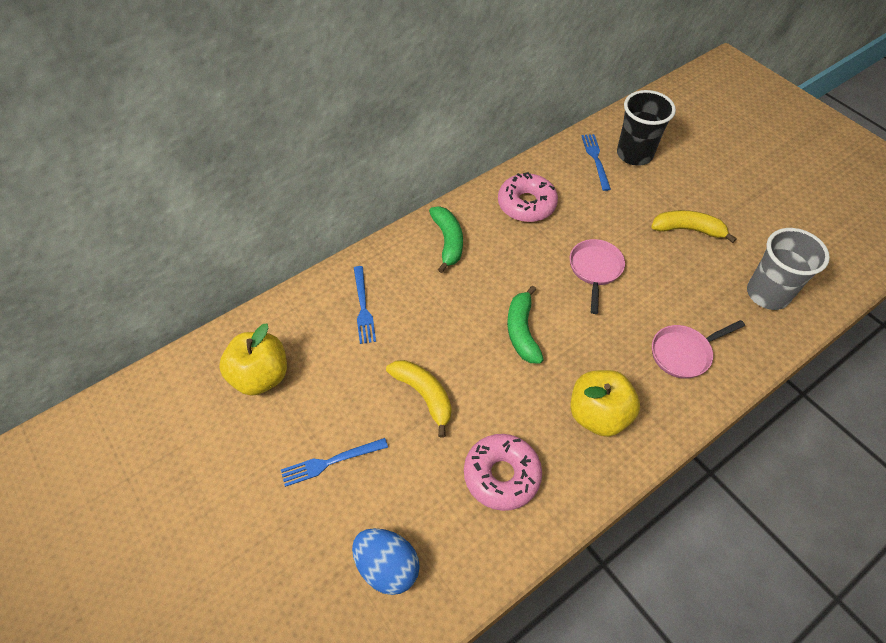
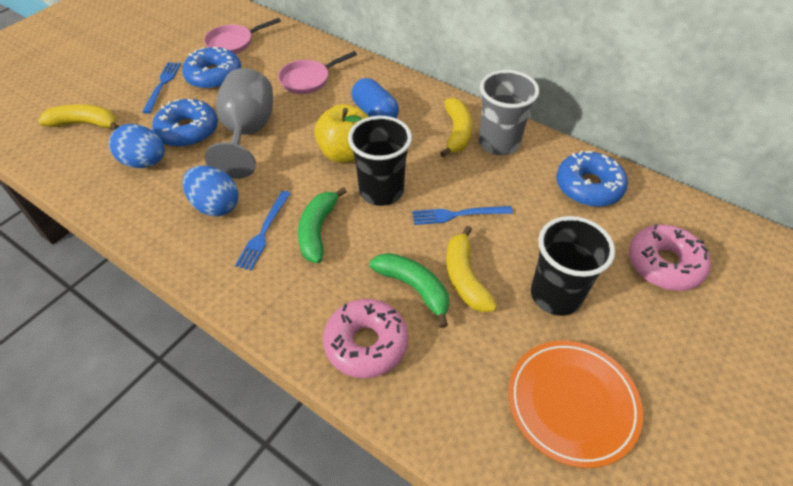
black cup: 1 -> 2
blue capsule: 0 -> 1
blue donut: 0 -> 3
blue egg: 1 -> 2
grey goblet: 0 -> 1
orange plate: 0 -> 1
yellow apple: 2 -> 1
yellow banana: 2 -> 3

